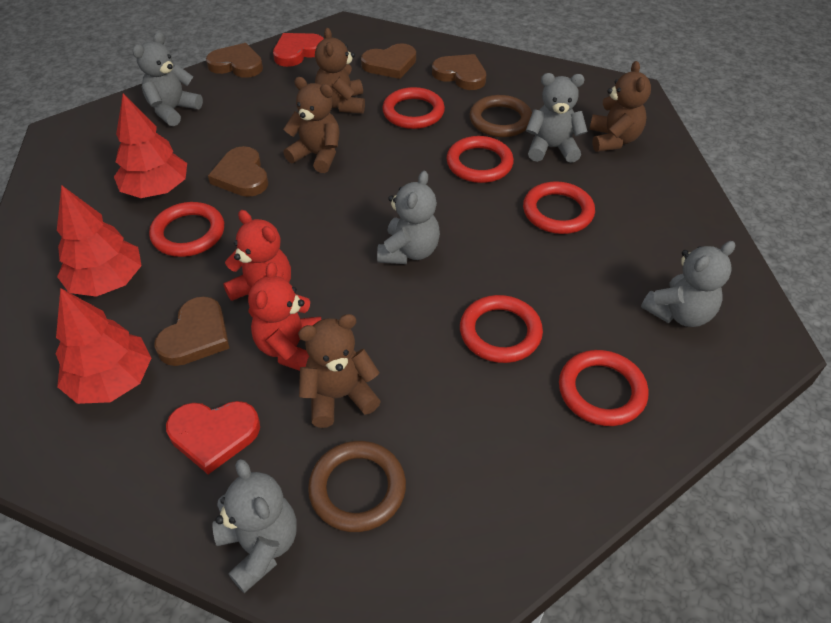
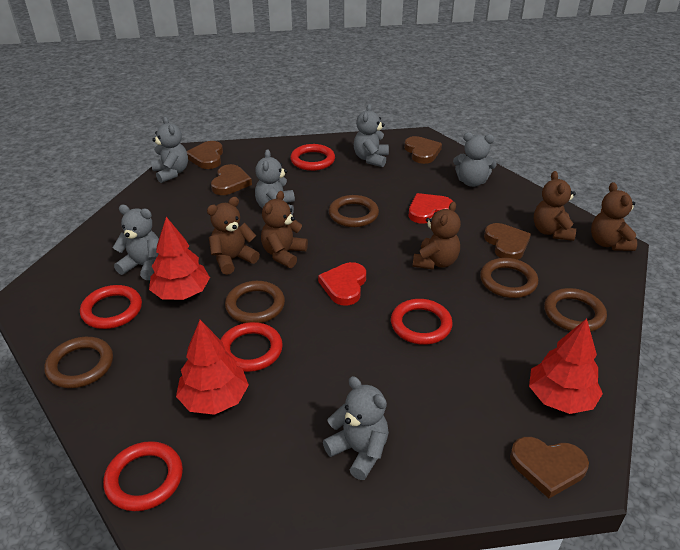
brown ring: 2 -> 5
brown teddy bear: 4 -> 5
grey teddy bear: 5 -> 6
red ring: 6 -> 5
red teddy bear: 2 -> 0

